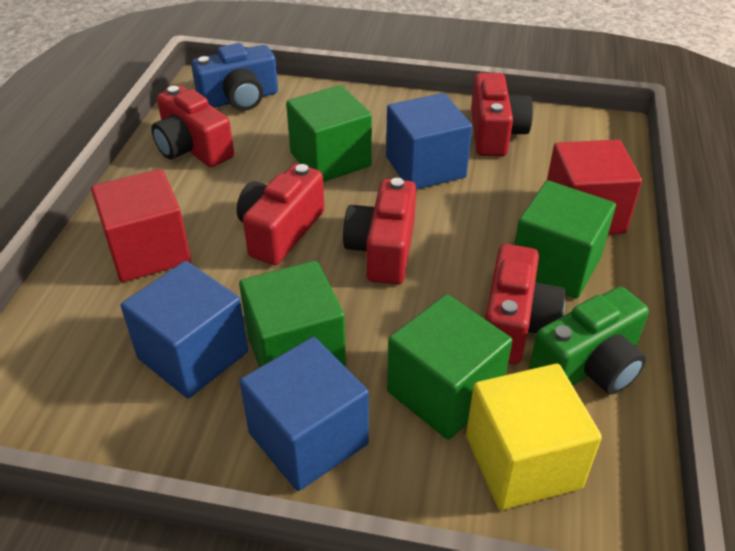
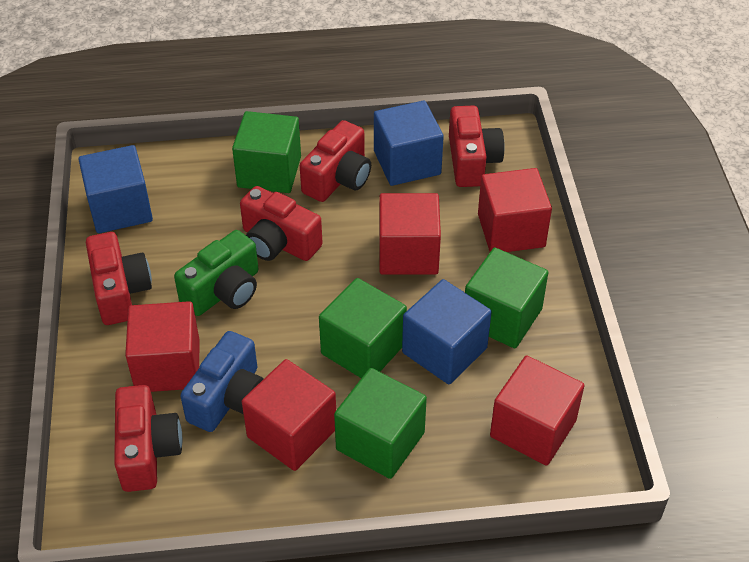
red cube: 2 -> 5
yellow cube: 1 -> 0

